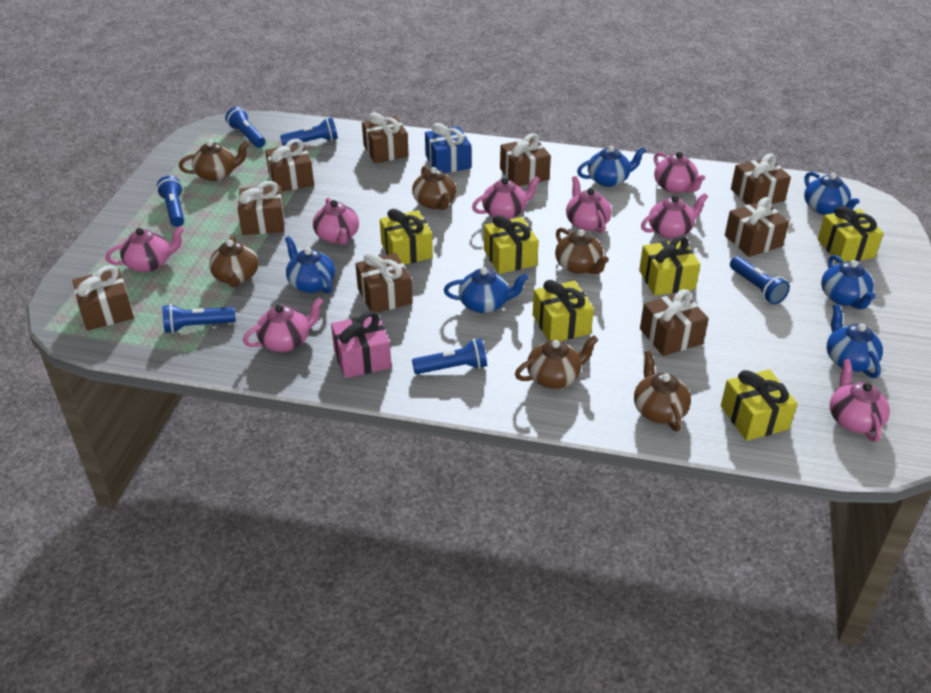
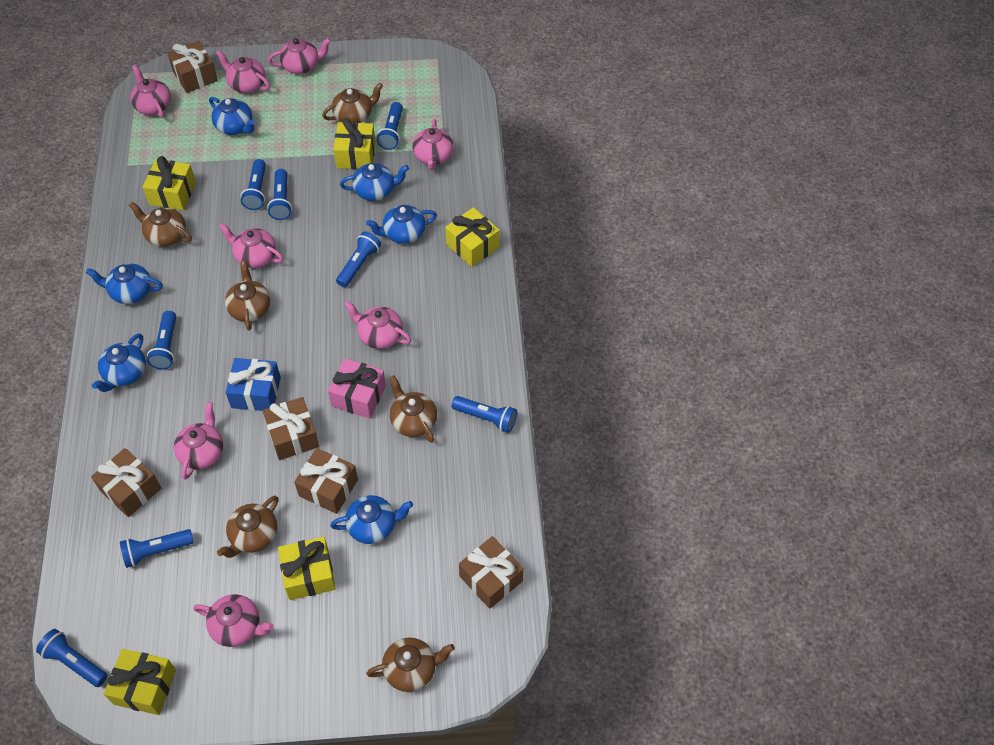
blue flashlight: 6 -> 8
brown gift: 9 -> 5
yellow gift: 6 -> 5

